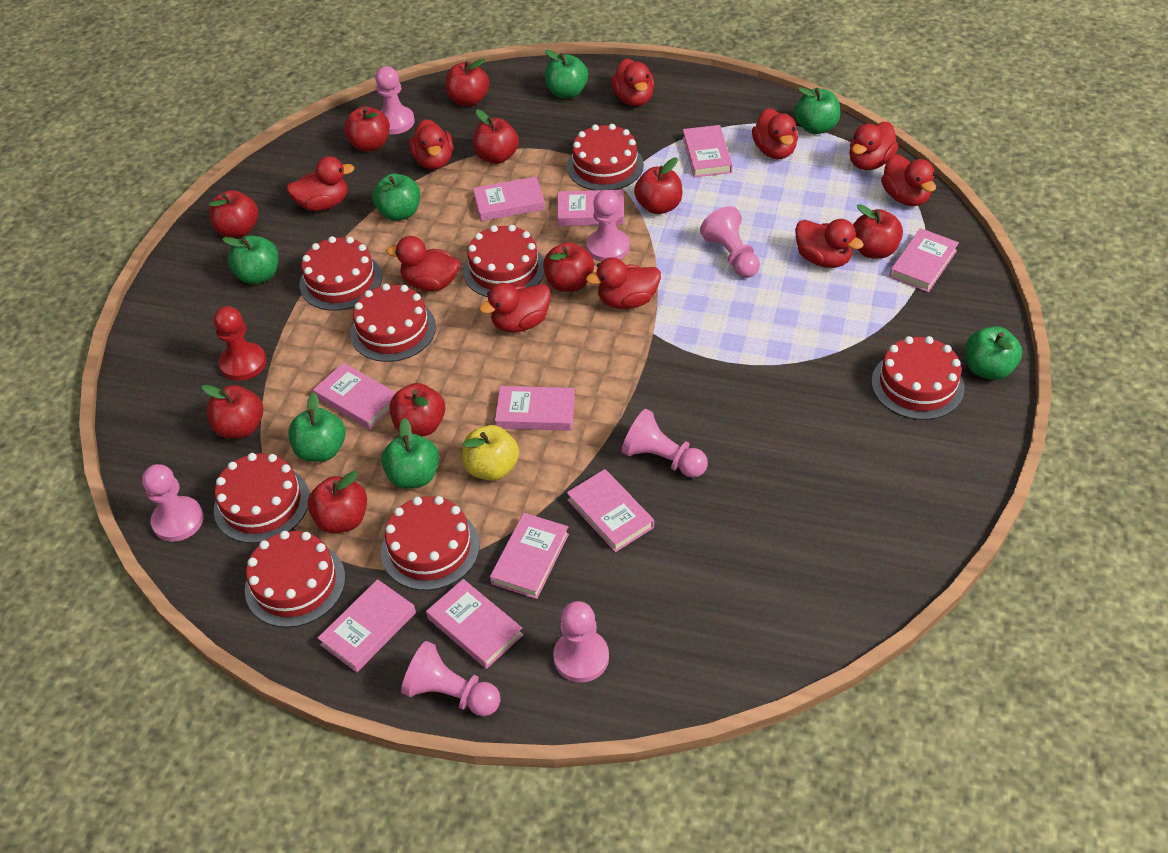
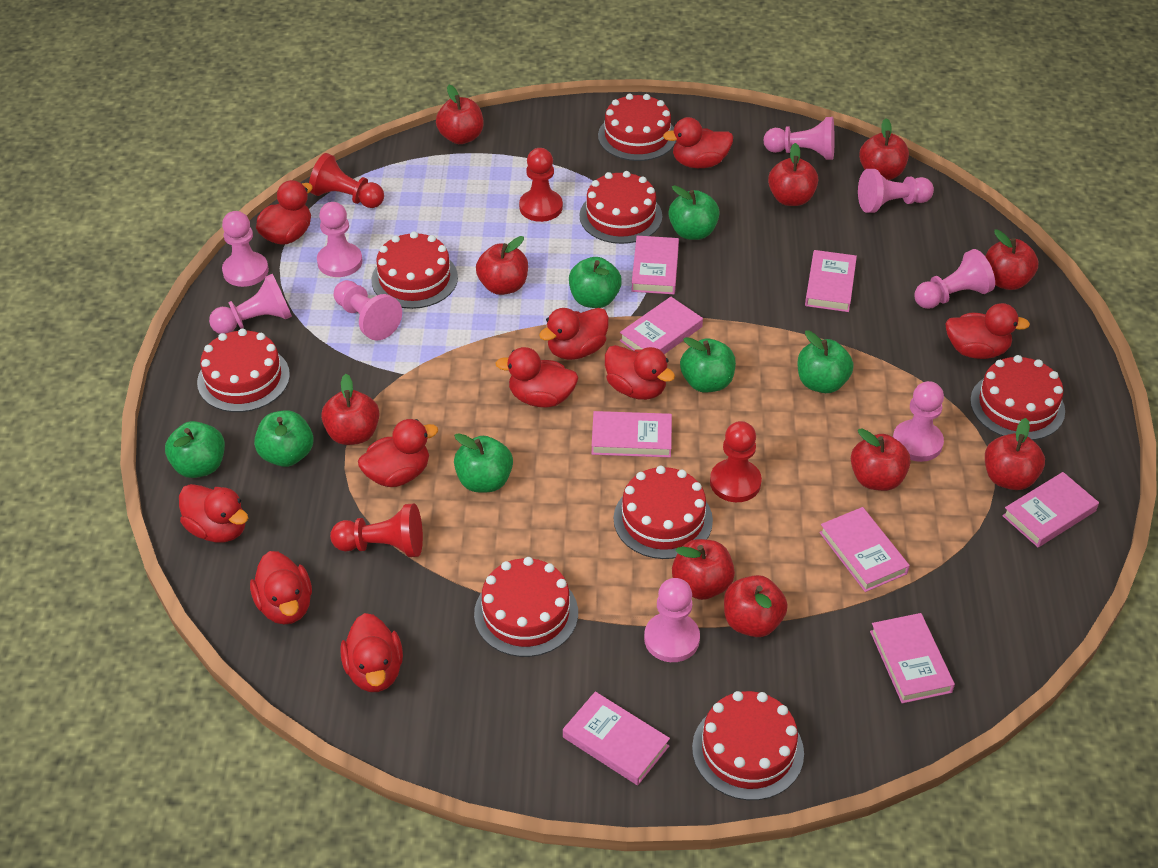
pink book: 10 -> 8
pink pawn: 7 -> 9
red pawn: 1 -> 4
yellow apple: 1 -> 0

